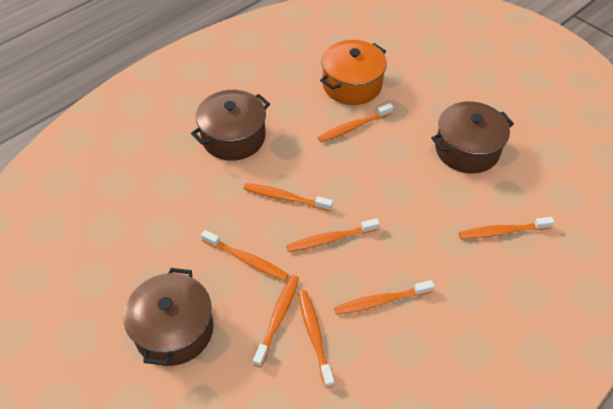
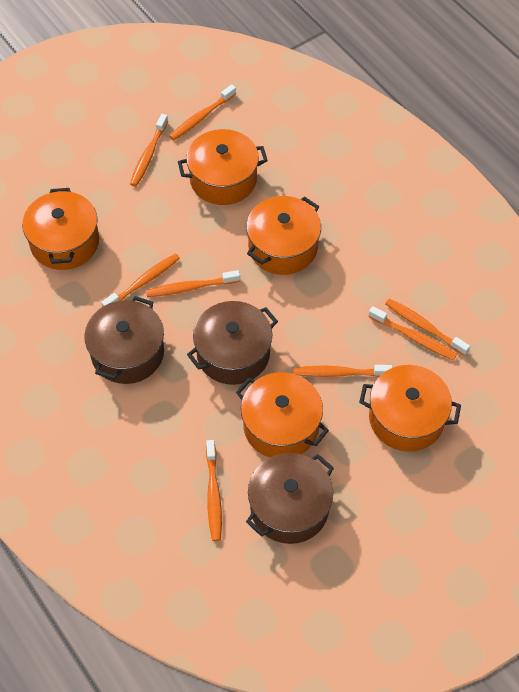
orange pot: 1 -> 5

